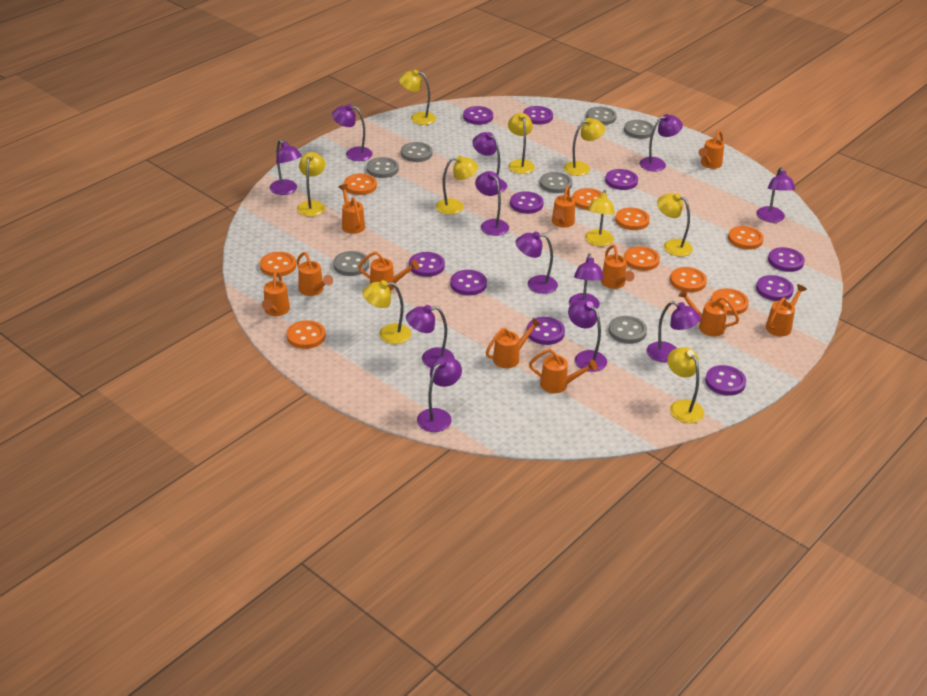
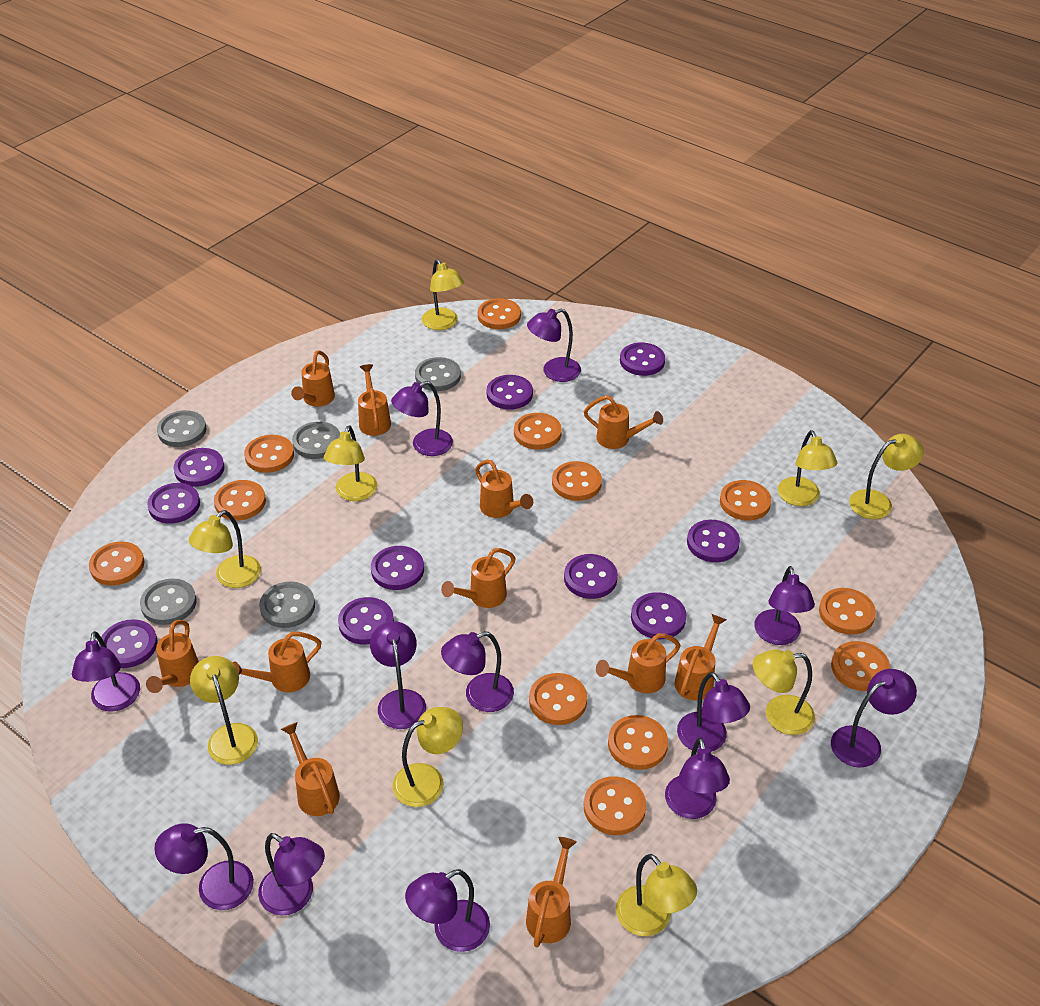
grey button: 7 -> 5
orange button: 9 -> 12

